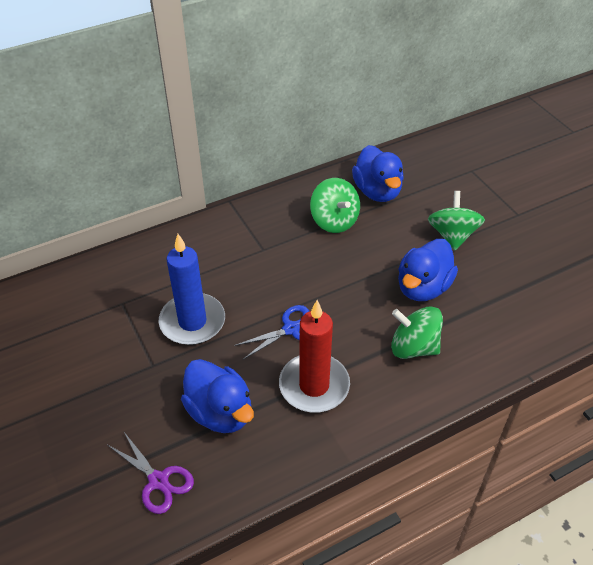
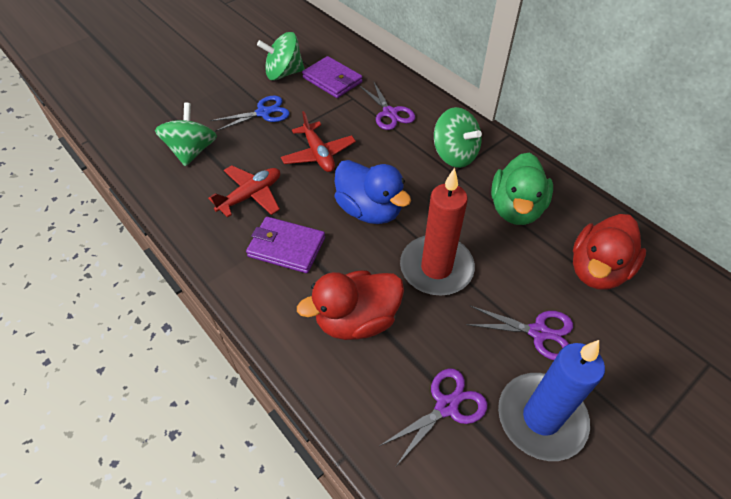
blue duck: 3 -> 1
green duck: 0 -> 1
purple scissors: 1 -> 3
purple wallet: 0 -> 2
red duck: 0 -> 2
red plane: 0 -> 2

